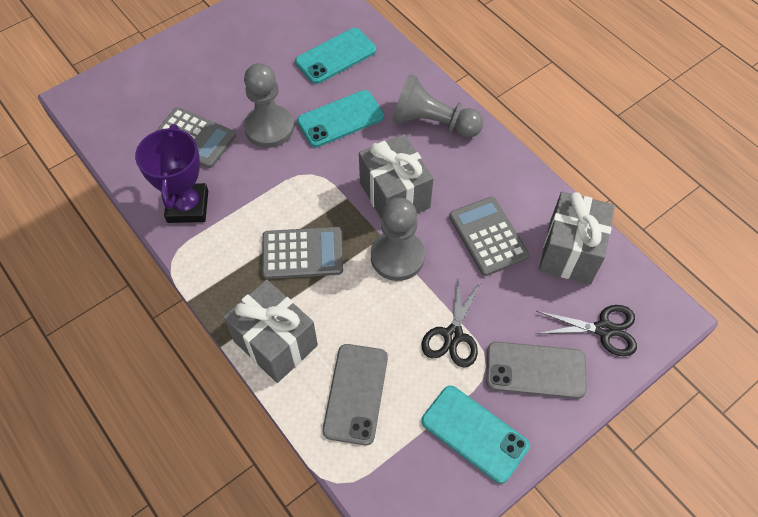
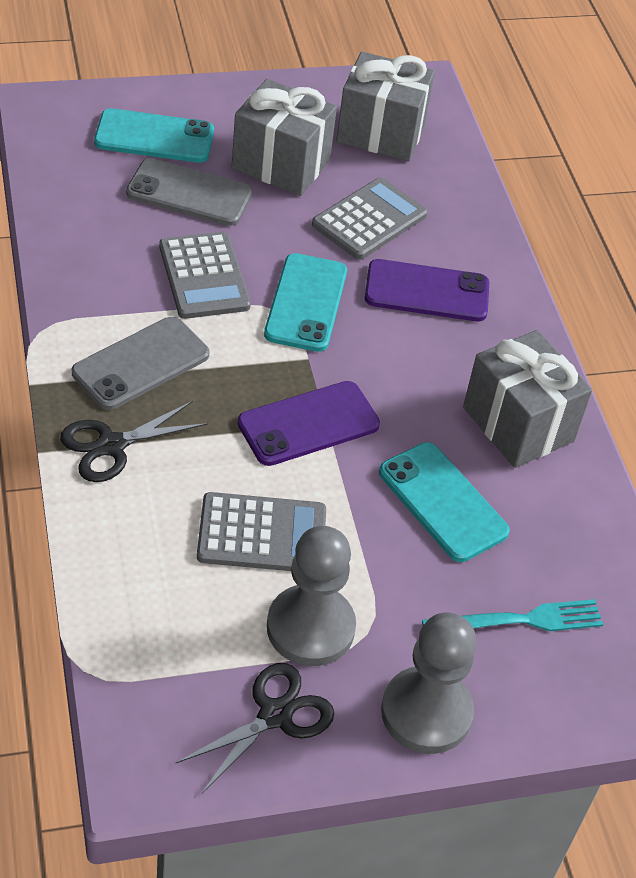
grey pawn: 3 -> 2
purple phone: 0 -> 2
purple trophy: 1 -> 0
turquoise fork: 0 -> 1

